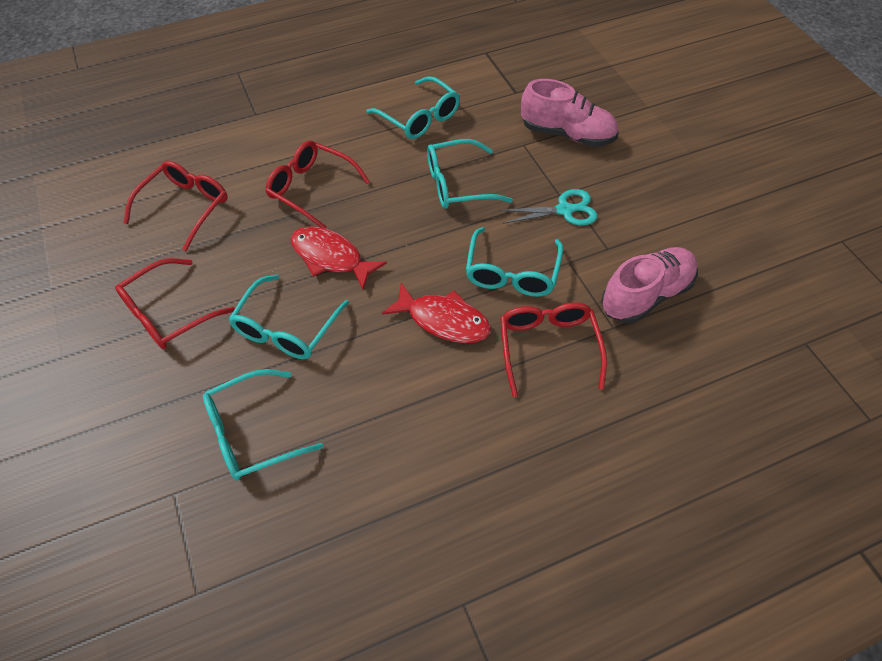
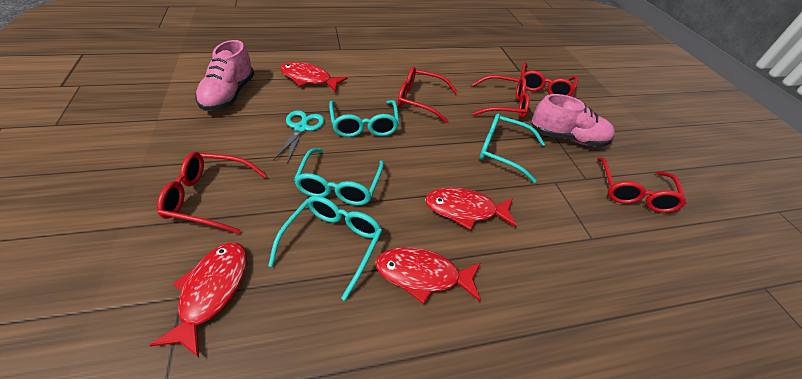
red fish: 2 -> 4
red glasses: 4 -> 5
turquoise glasses: 5 -> 4

